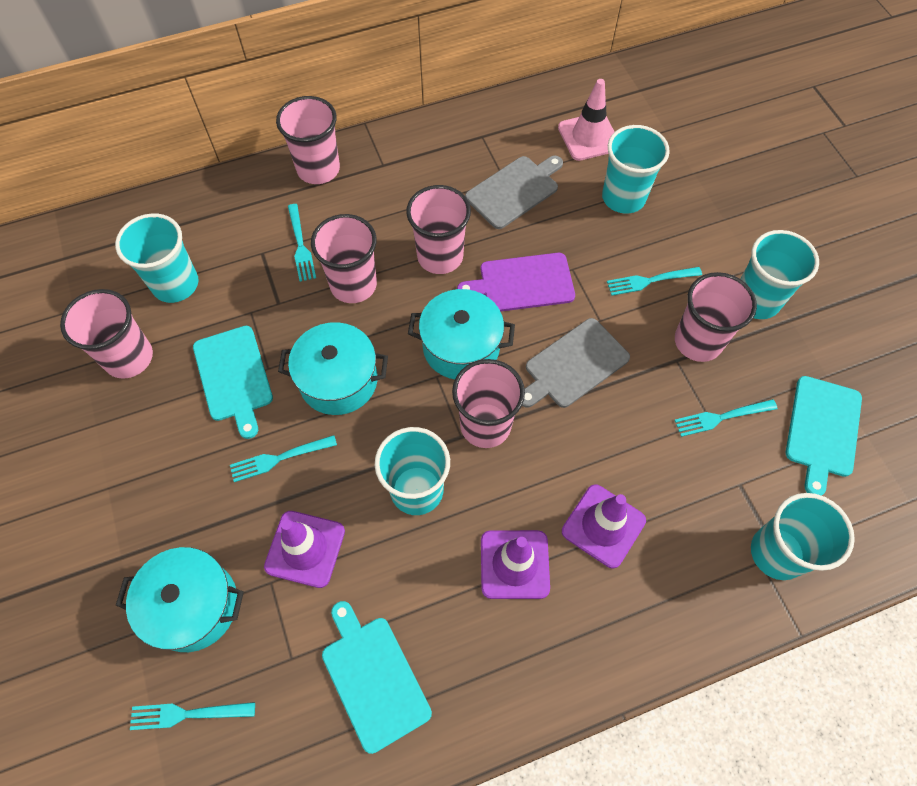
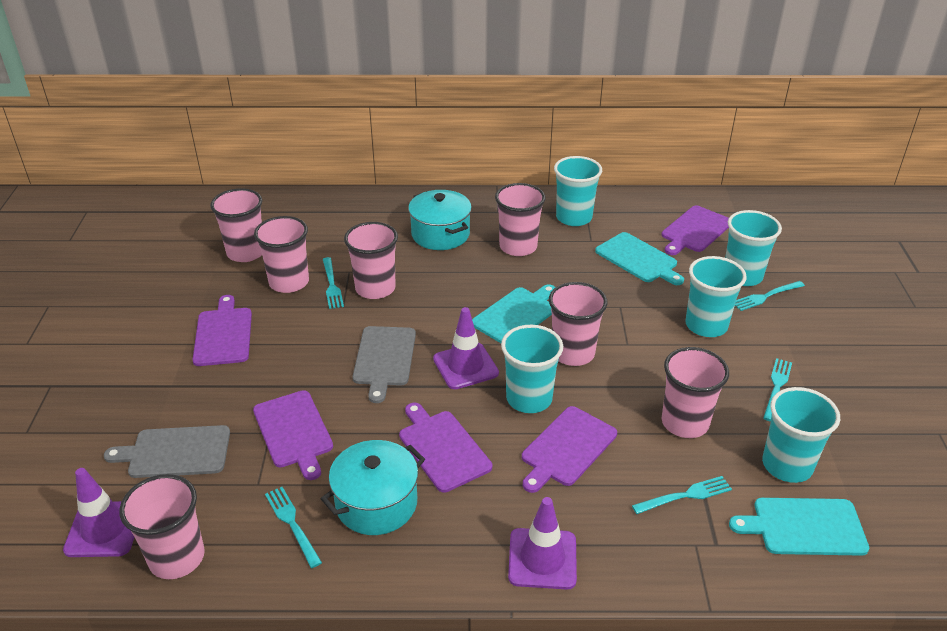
pink cup: 6 -> 7
pink traffic cone: 1 -> 0
purple cutting board: 1 -> 5
turquoise pot: 3 -> 2

